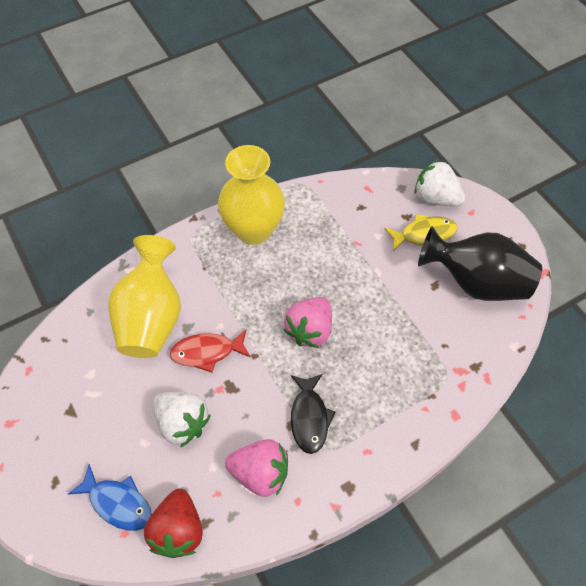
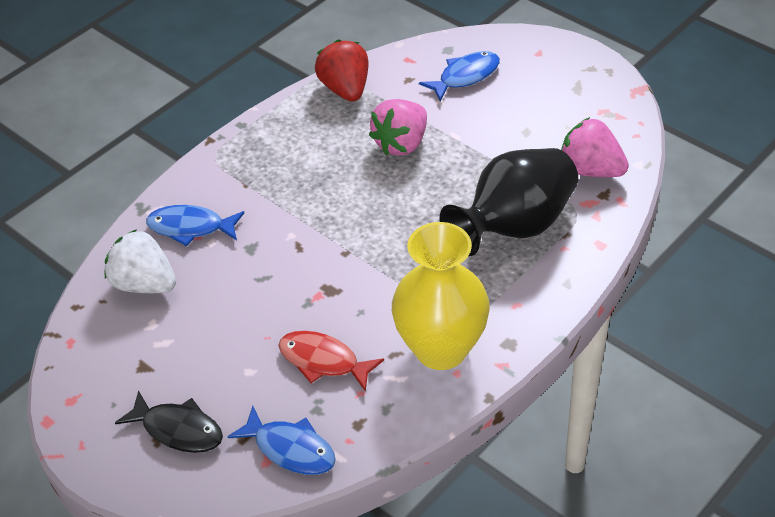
blue fish: 1 -> 3
white strawberry: 2 -> 1
yellow fish: 1 -> 0
yellow vase: 2 -> 1

